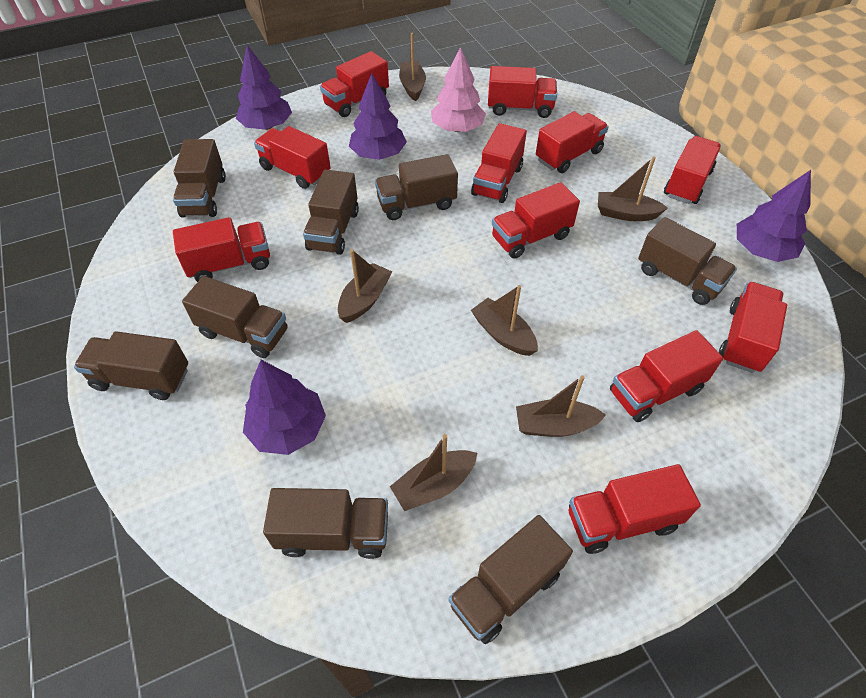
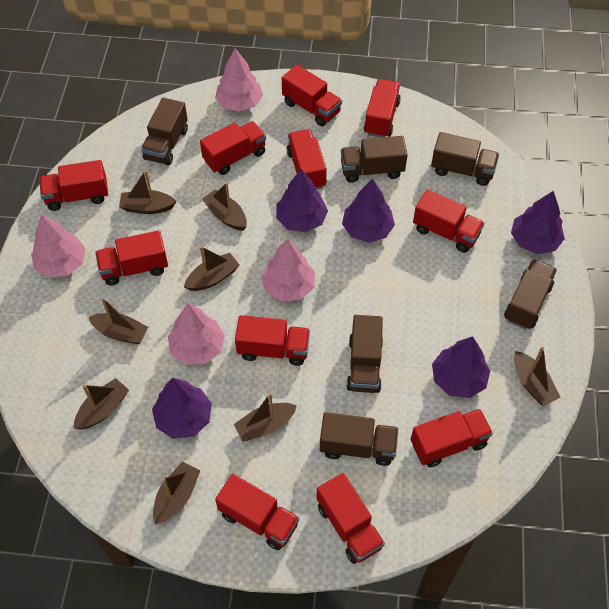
brown boat: 6 -> 8
brown truck: 8 -> 6
pink tree: 1 -> 4
purple tree: 4 -> 5

